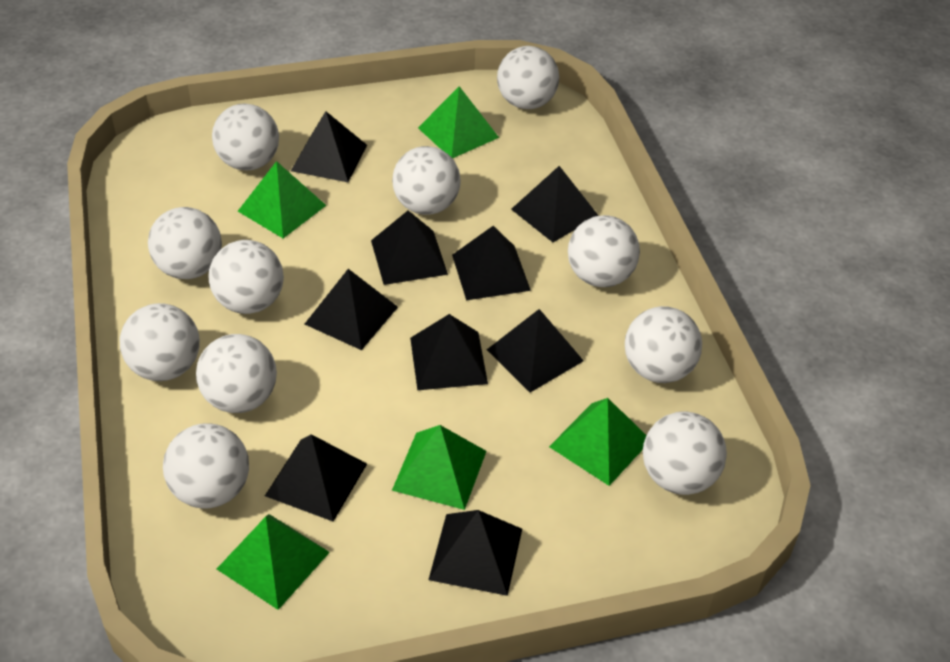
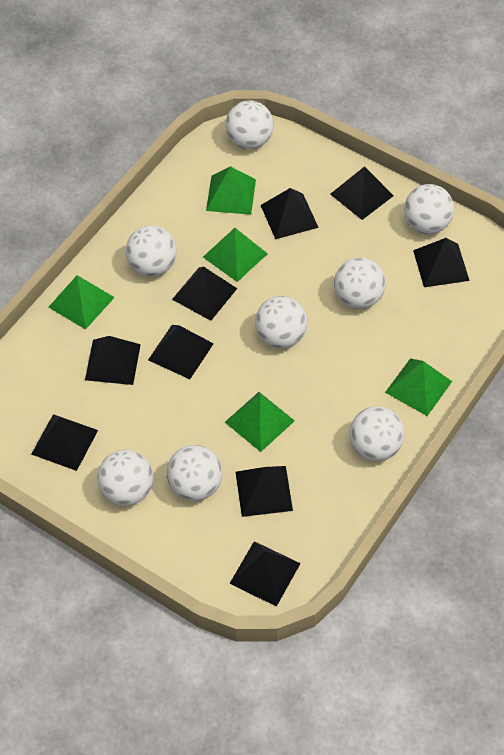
white ball: 11 -> 8

